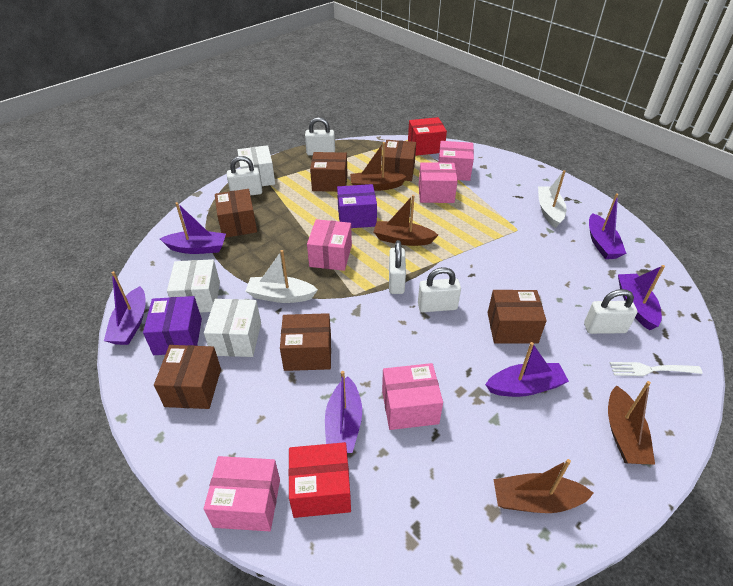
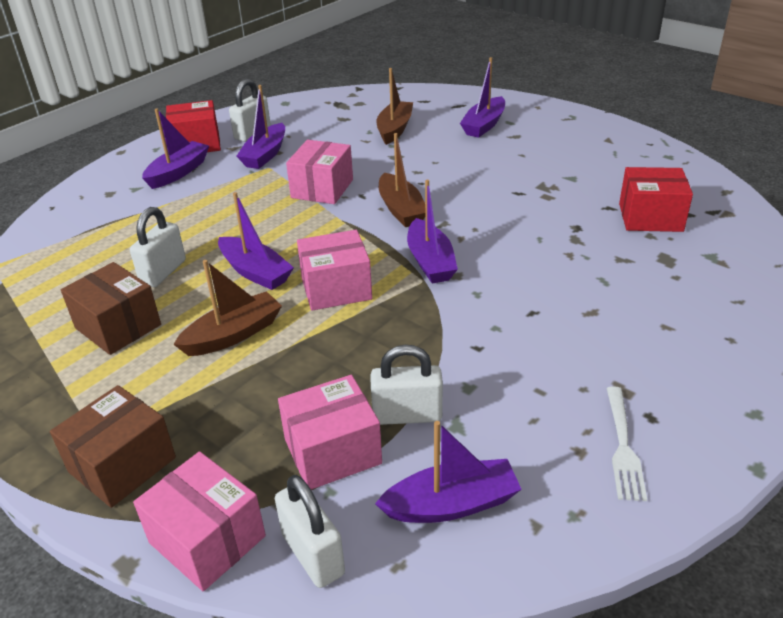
brown boat: 4 -> 3
brown box: 6 -> 2
pink box: 5 -> 4
purple box: 2 -> 0
white boat: 2 -> 0
white box: 3 -> 0
white padlock: 5 -> 4

